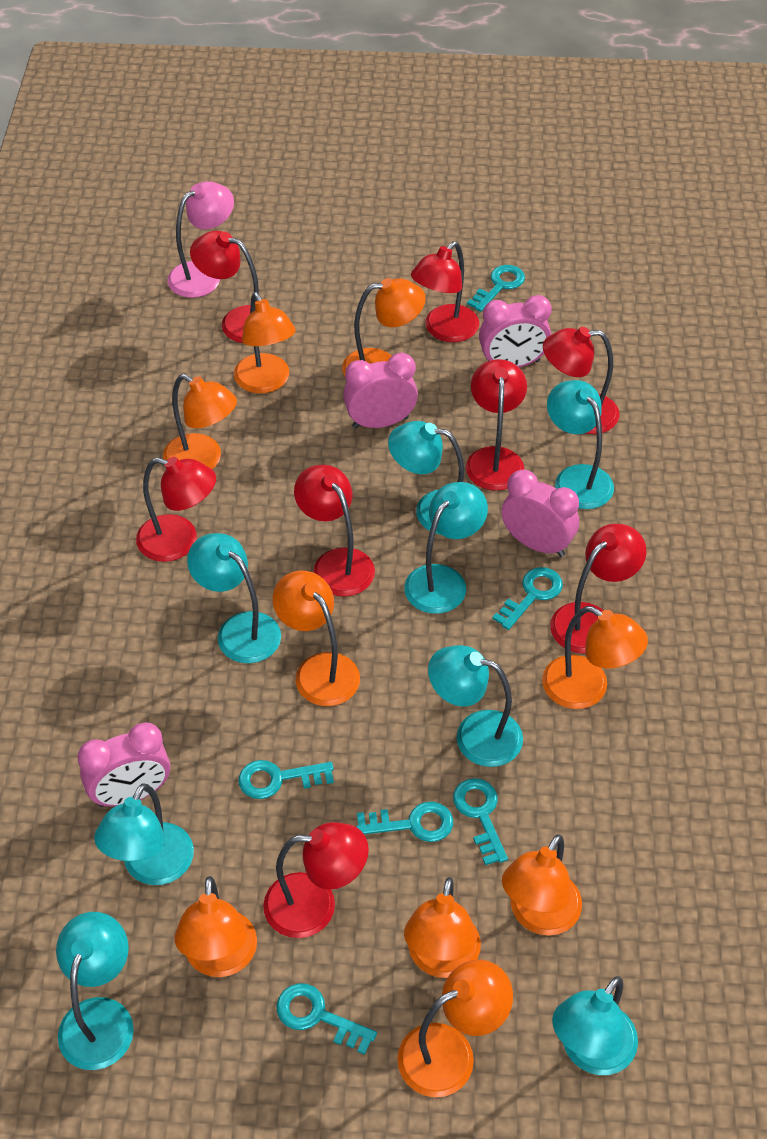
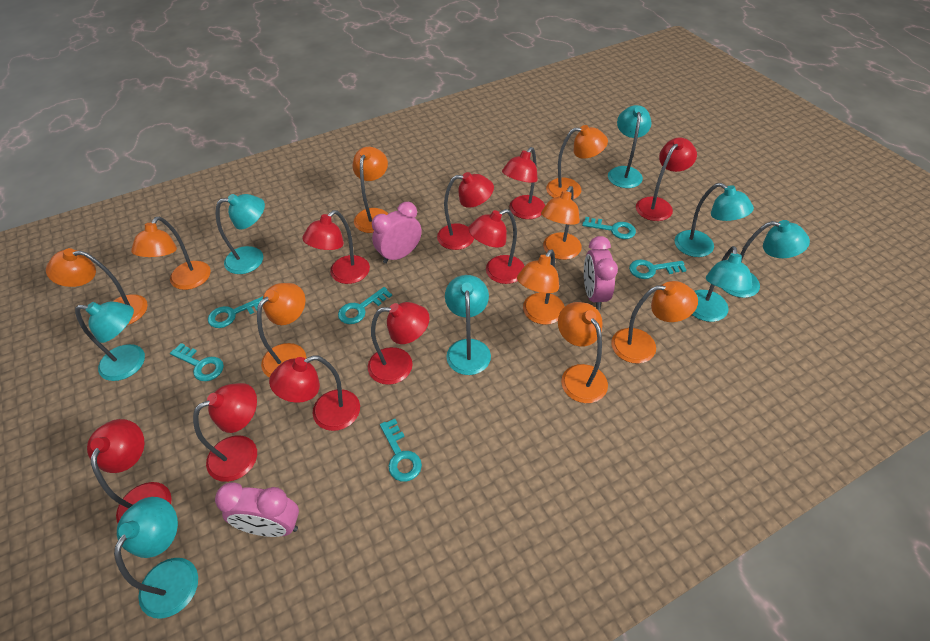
pink clock: 4 -> 3
pink lamp: 1 -> 0
red lamp: 8 -> 9

